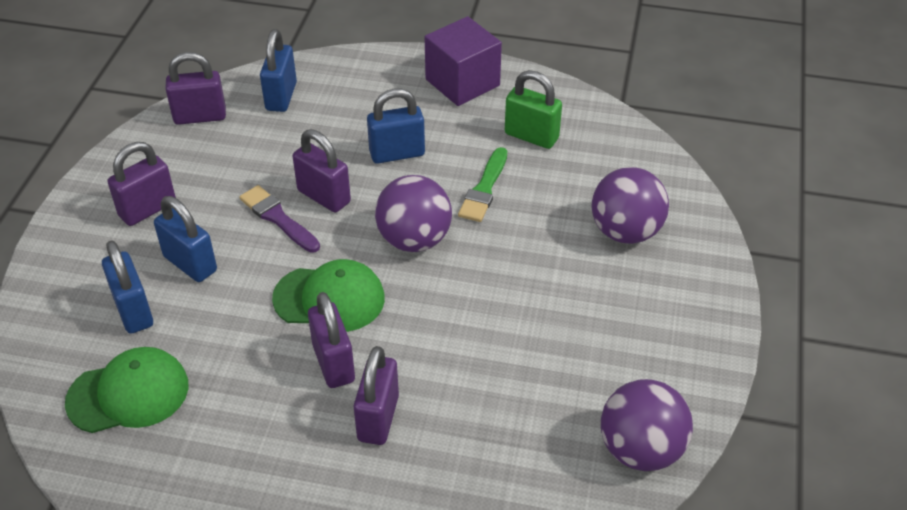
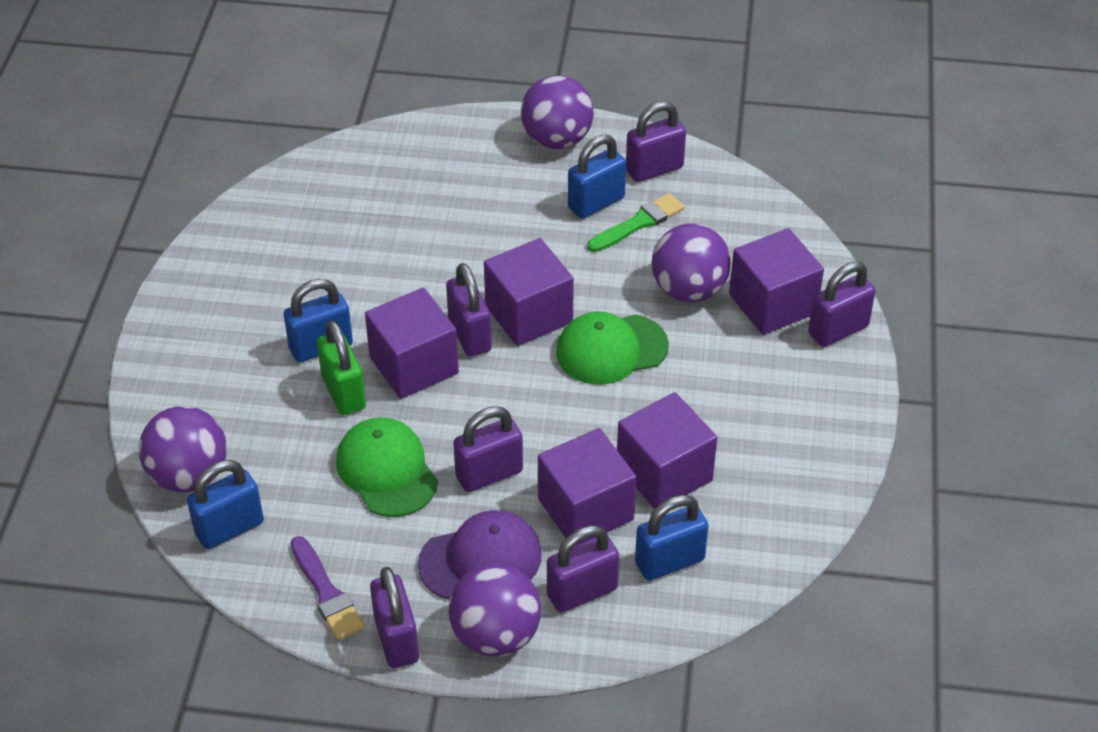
purple ball: 3 -> 4
purple cap: 0 -> 1
purple cube: 1 -> 5
purple padlock: 5 -> 6

